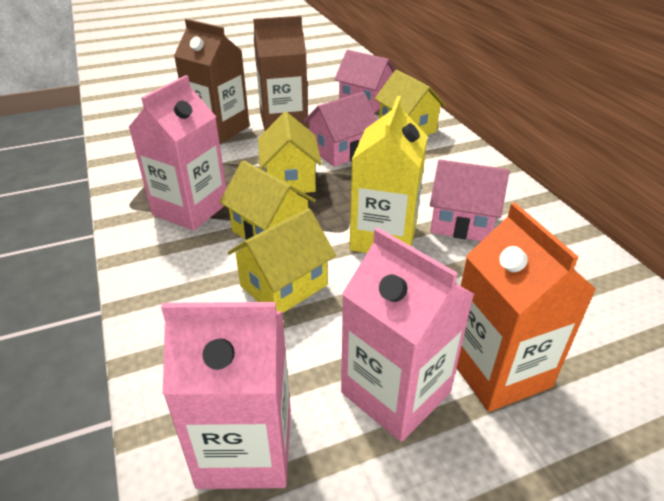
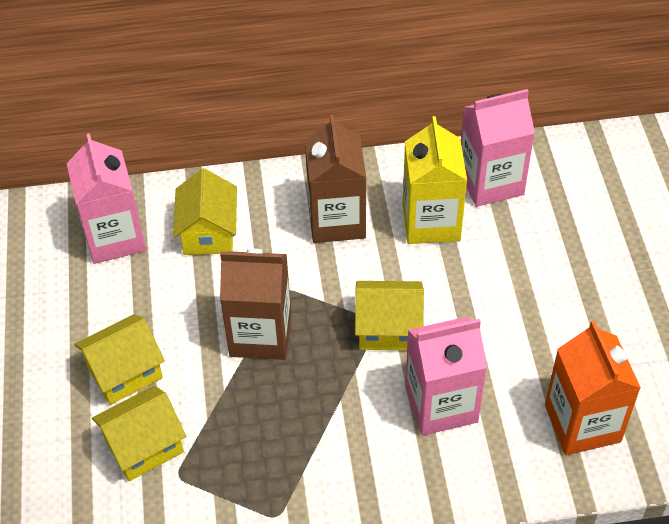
pink house: 3 -> 0

